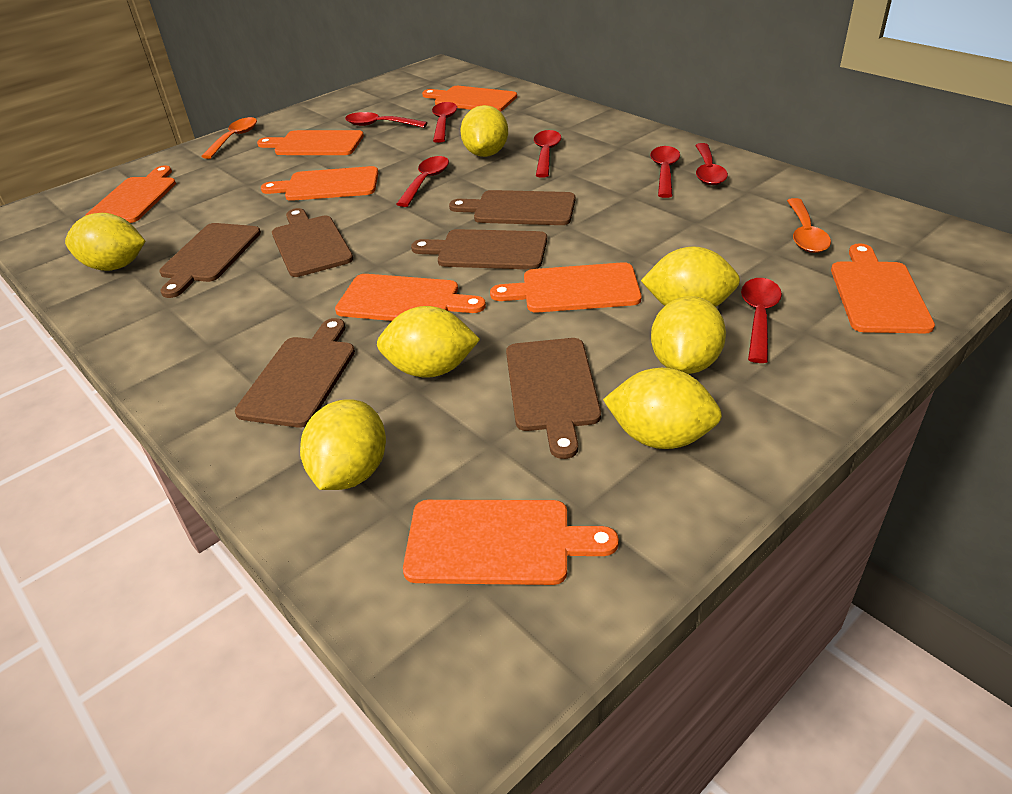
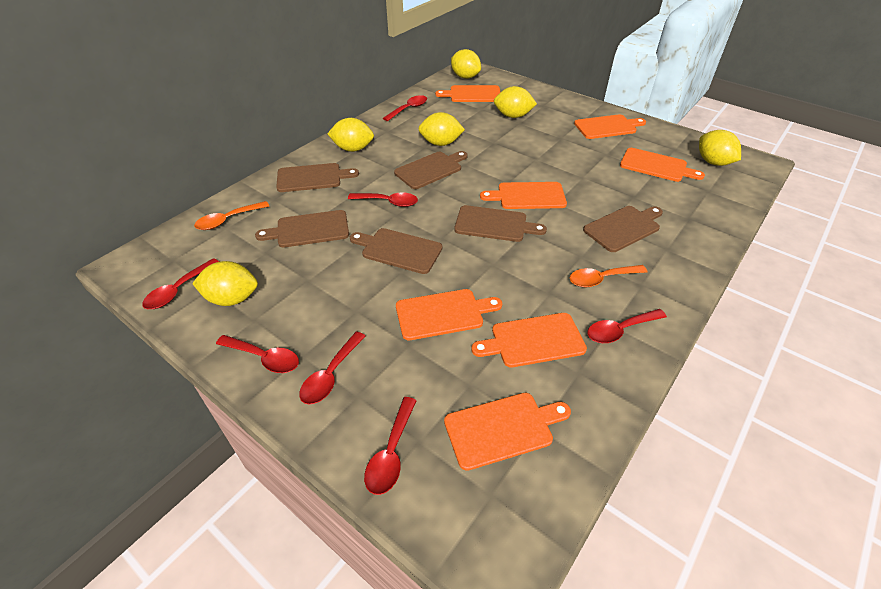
orange cutting board: 8 -> 7
yellow lemon: 7 -> 6

